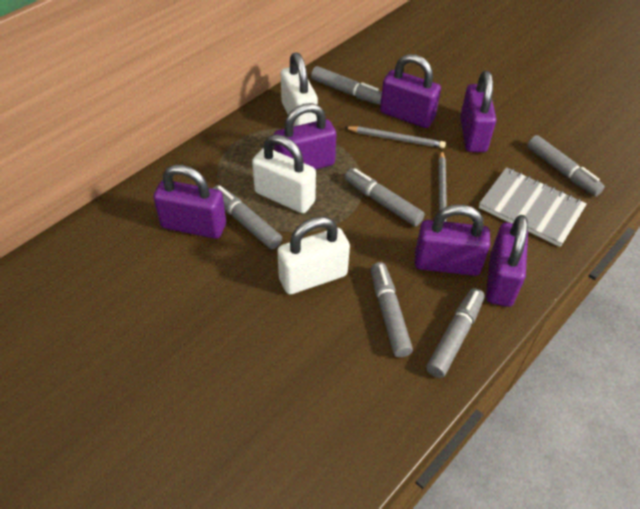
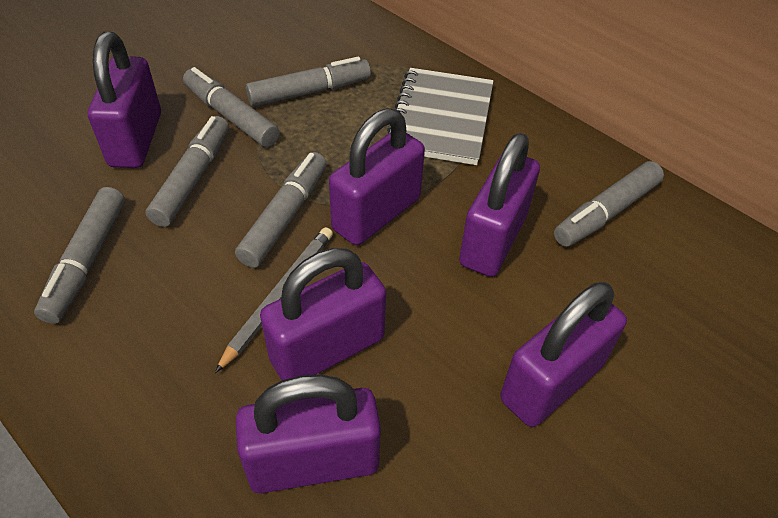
grey pencil: 2 -> 1
white padlock: 3 -> 0

